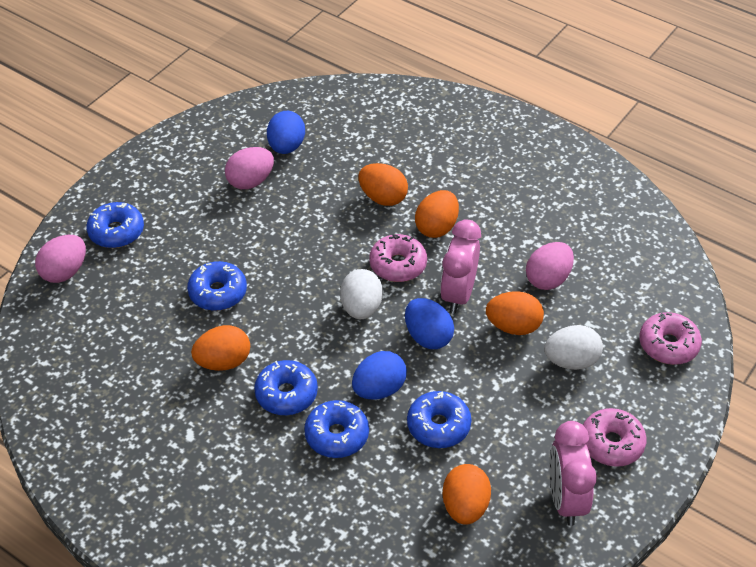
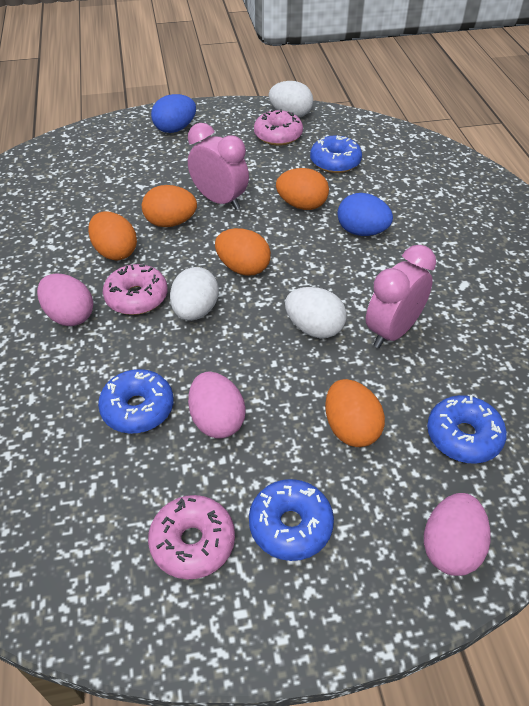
blue donut: 5 -> 4
blue egg: 3 -> 2
white egg: 2 -> 3

